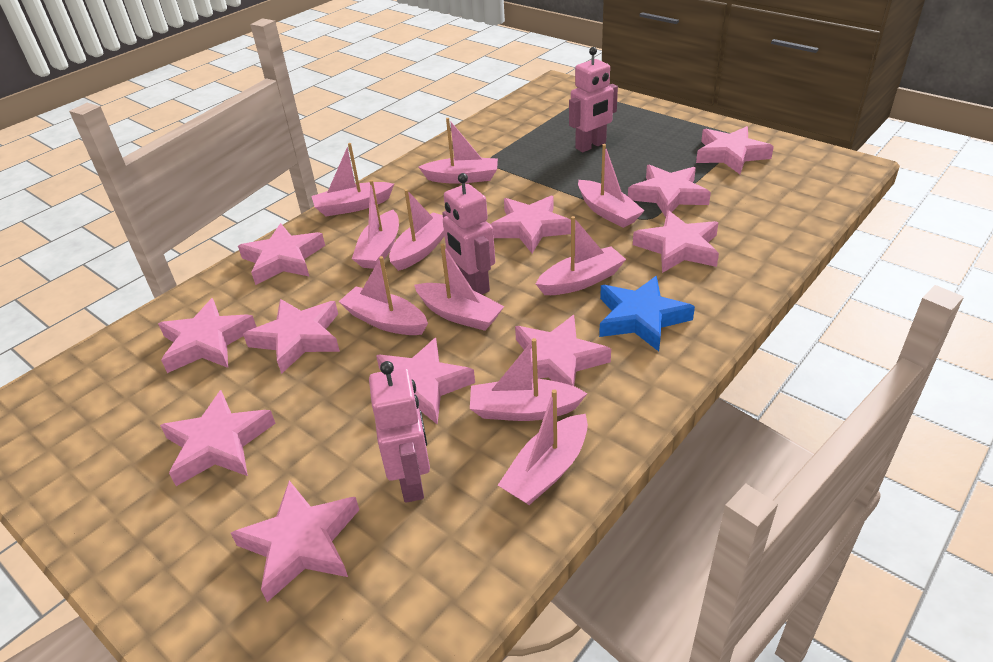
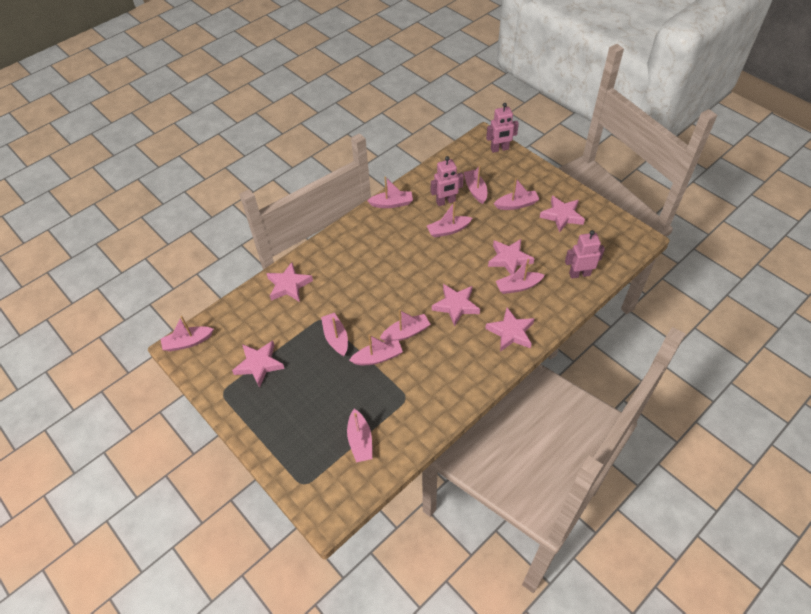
blue star: 1 -> 0
pink star: 11 -> 6

